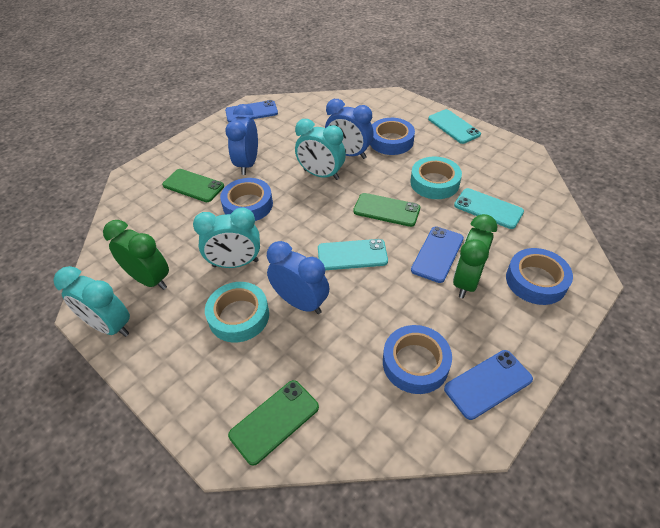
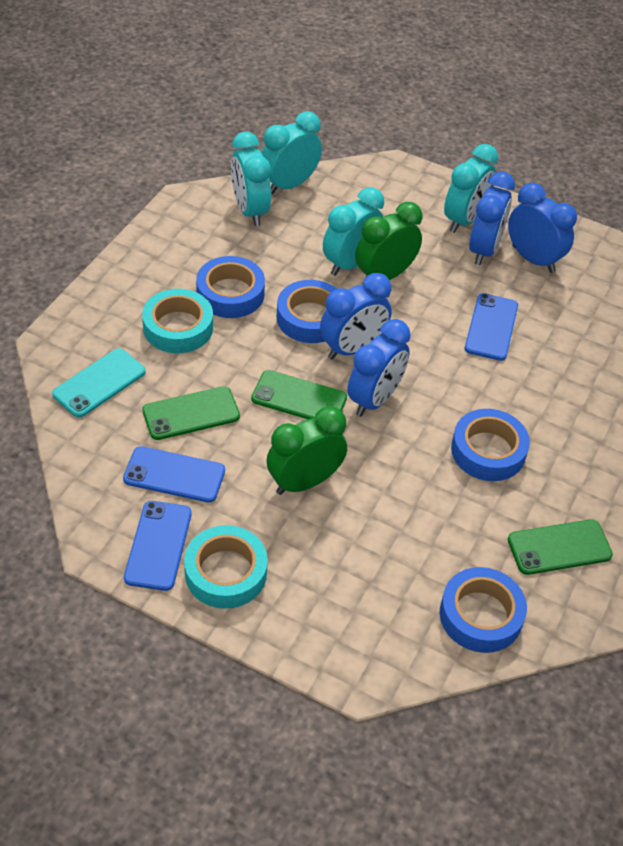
blue clock: 3 -> 4
turquoise clock: 3 -> 4
turquoise phone: 3 -> 1

